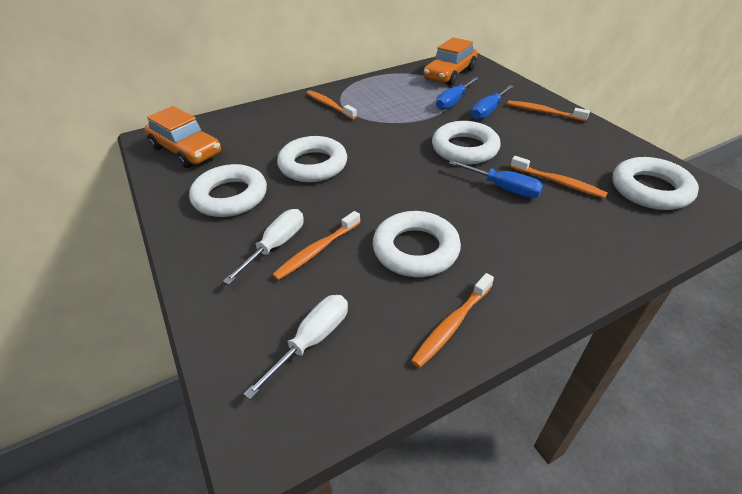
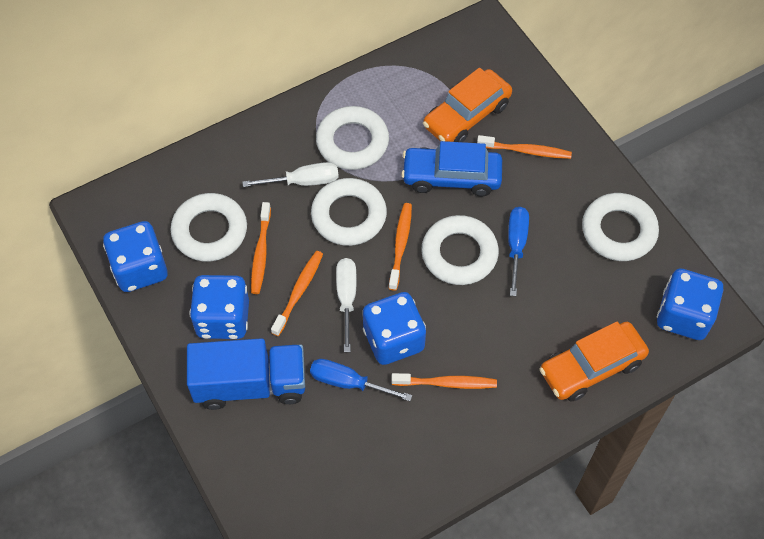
blue car: 0 -> 1
blue dice: 0 -> 4
blue screwdriver: 3 -> 2
blue truck: 0 -> 1

